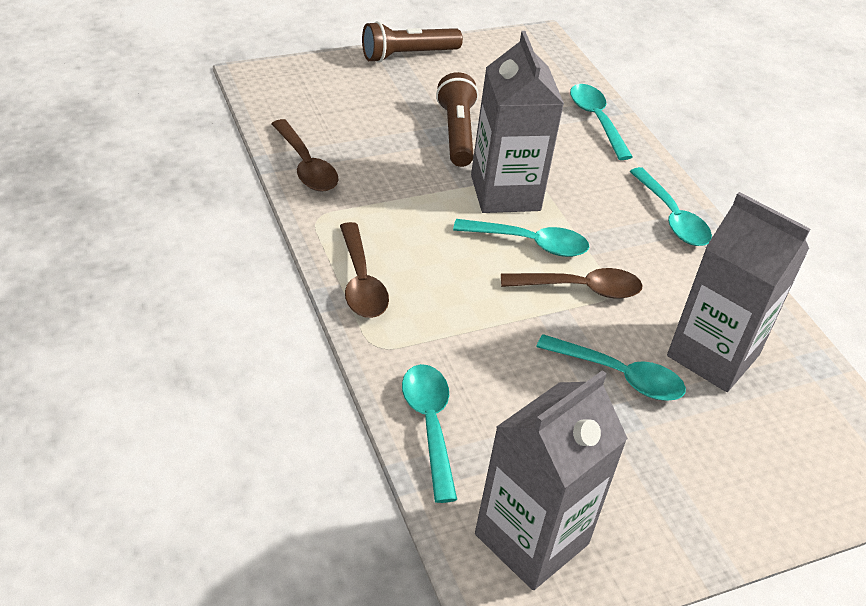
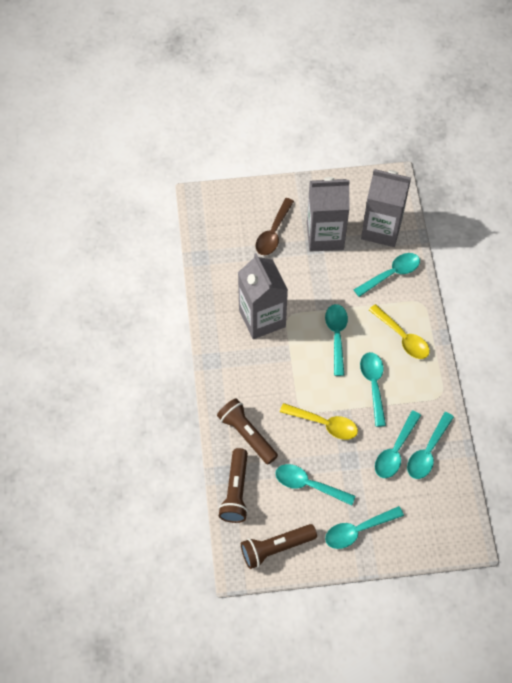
brown flashlight: 2 -> 3
brown spoon: 3 -> 1
turquoise spoon: 5 -> 7
yellow spoon: 0 -> 2

